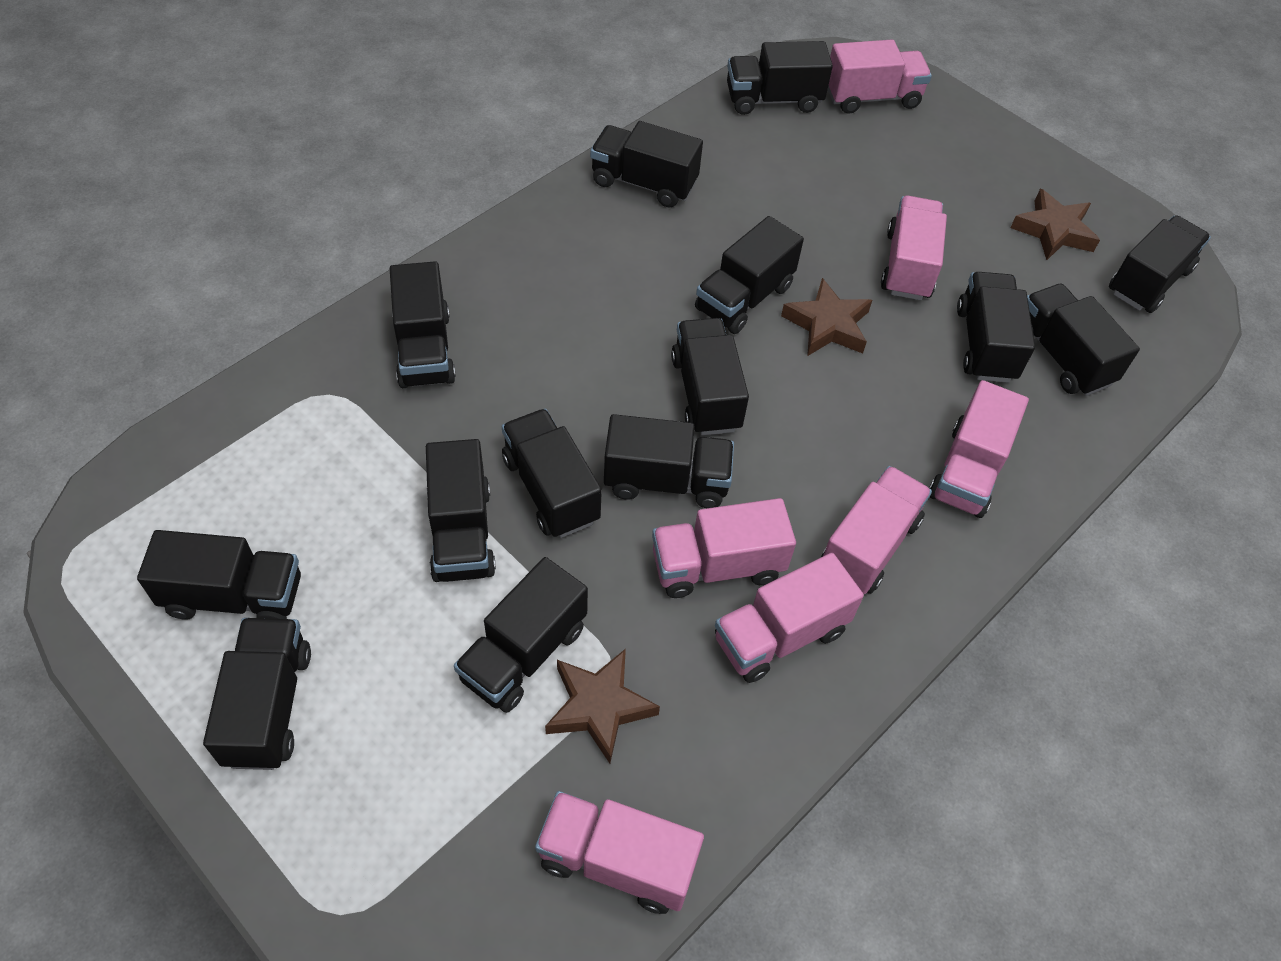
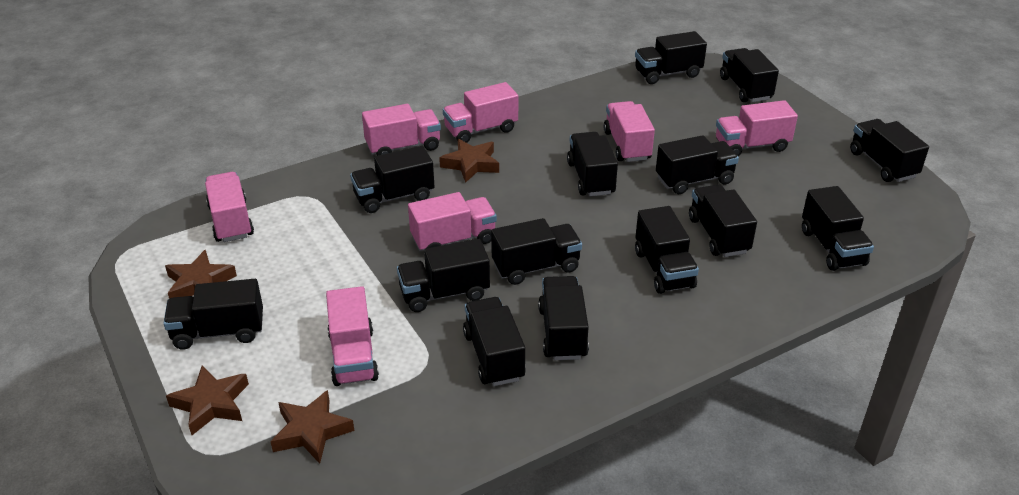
brown star: 3 -> 4

